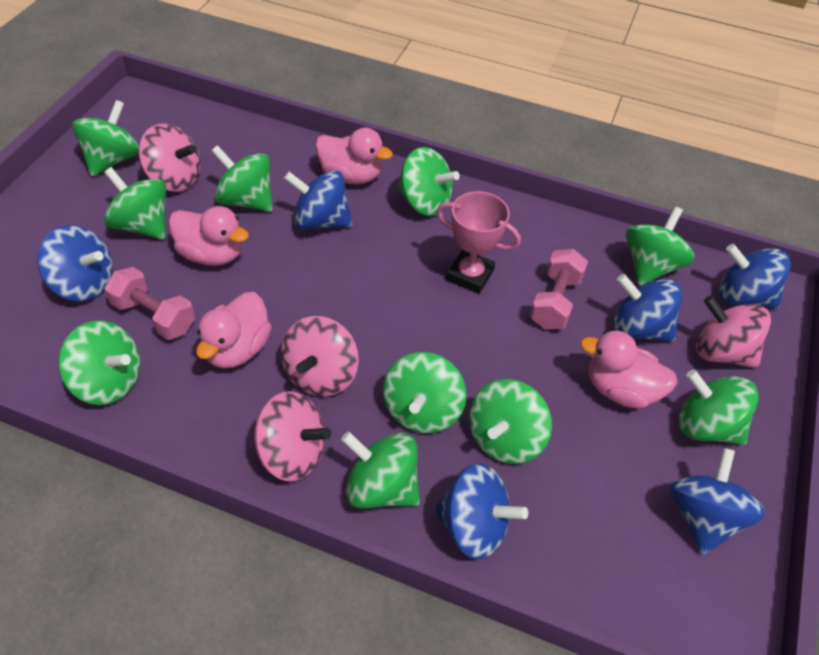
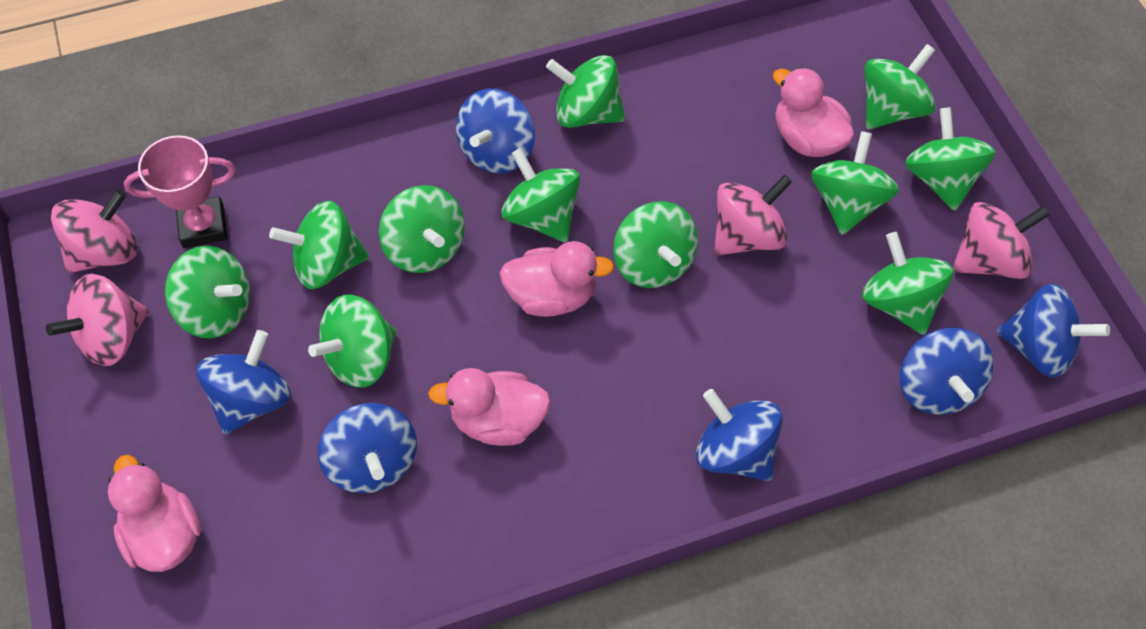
green spinning top: 10 -> 11
pink dumbbell: 2 -> 0

